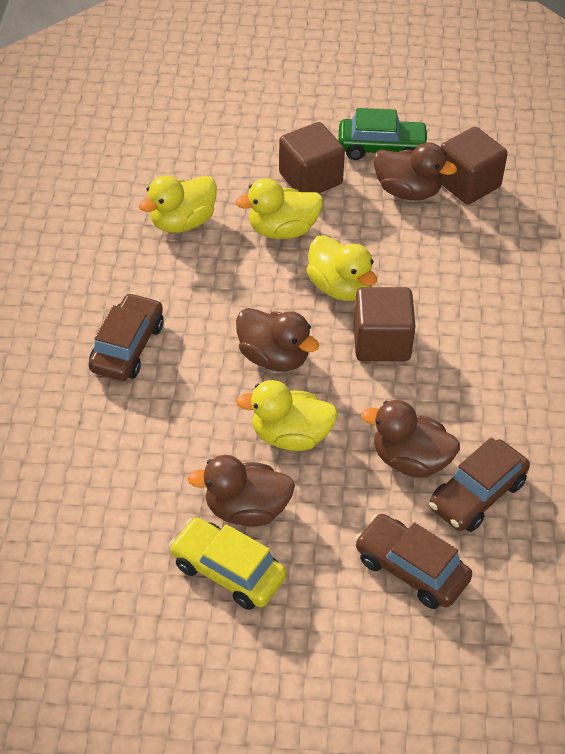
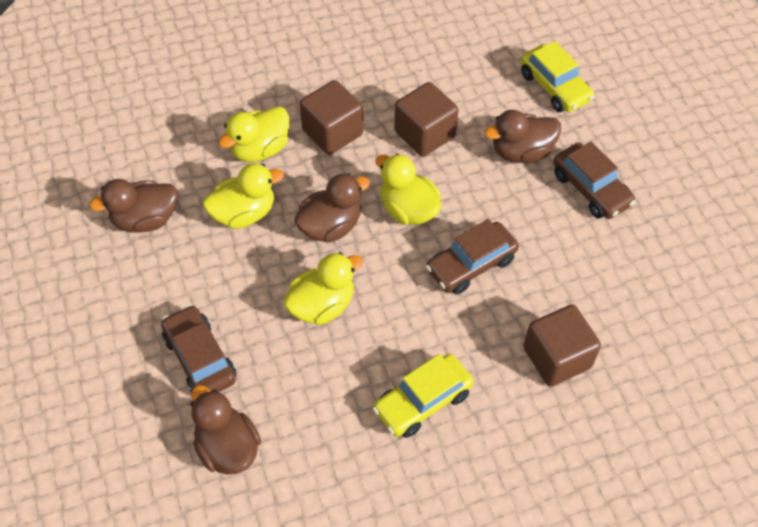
green car: 1 -> 0
yellow car: 1 -> 2

